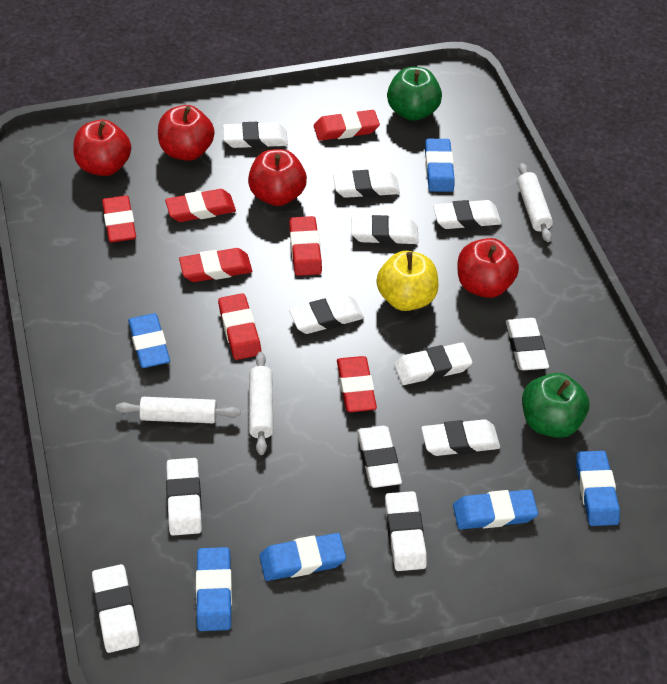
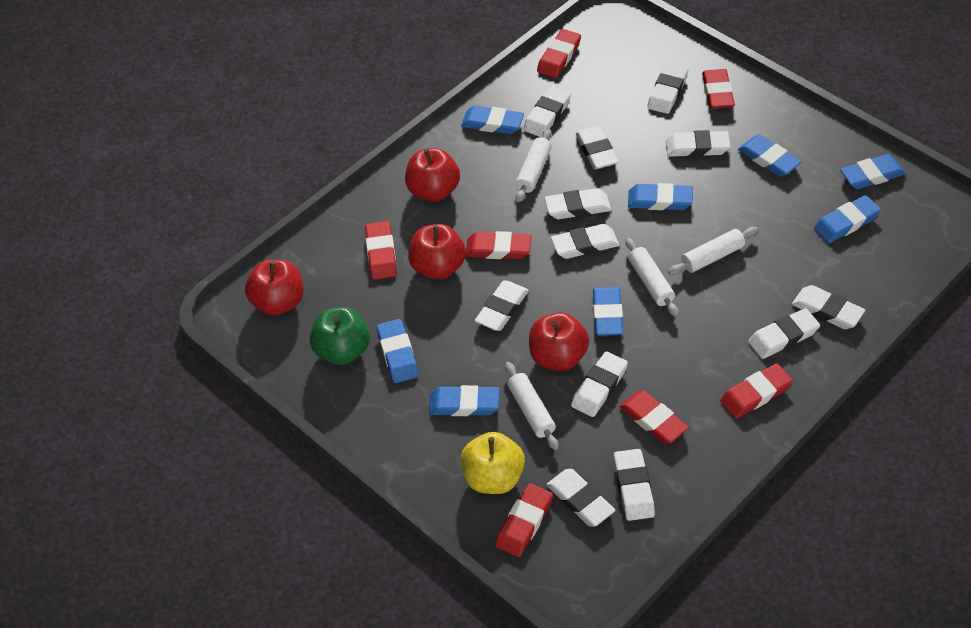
blue eraser: 6 -> 8
green apple: 2 -> 1
white rolling pin: 3 -> 4

